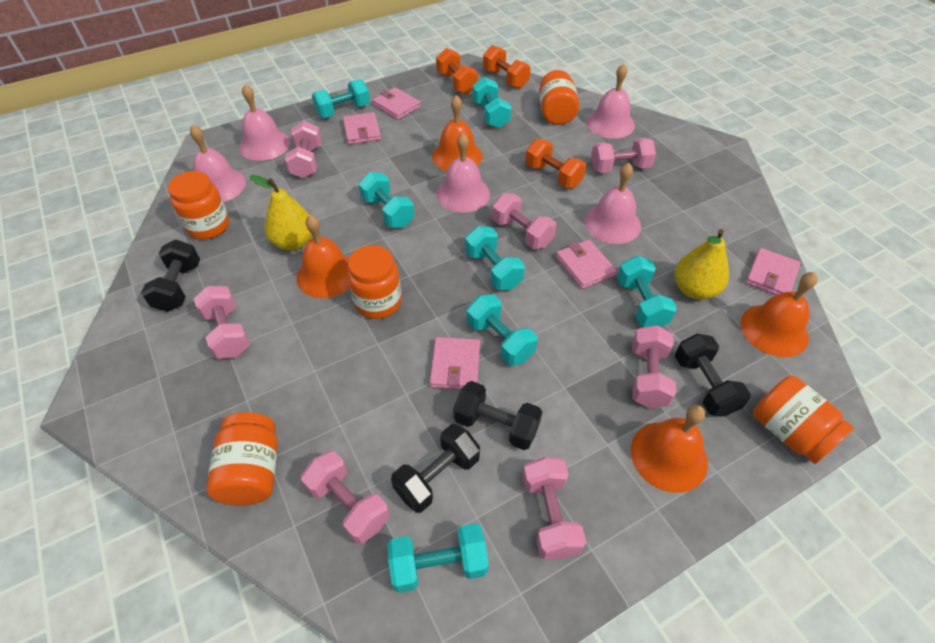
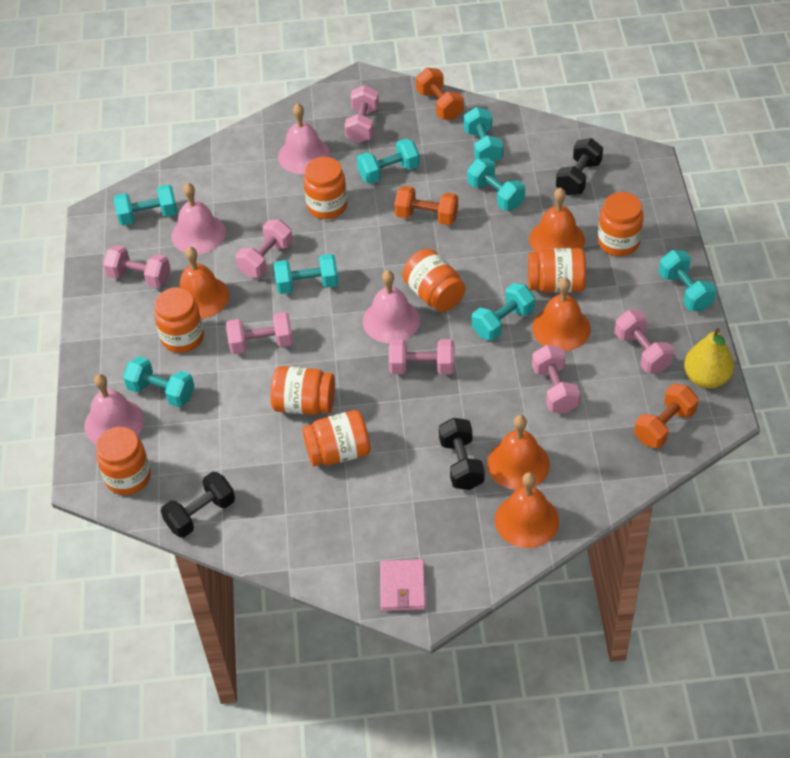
black dumbbell: 4 -> 3
orange bell: 4 -> 5
orange jar: 5 -> 8
pink bell: 5 -> 4
pink wallet: 5 -> 1
turquoise dumbbell: 7 -> 8
yellow pear: 2 -> 1

